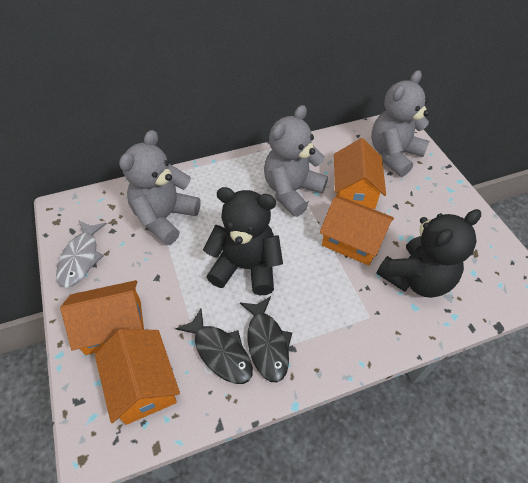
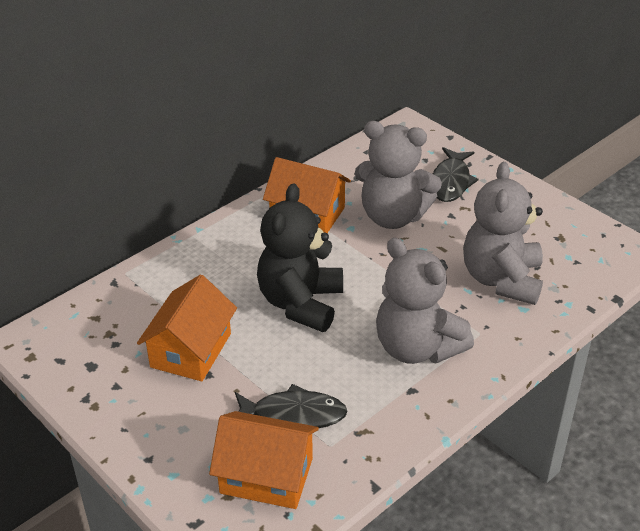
black teddy bear: 2 -> 1
grey fish: 1 -> 0
orange house: 4 -> 3

